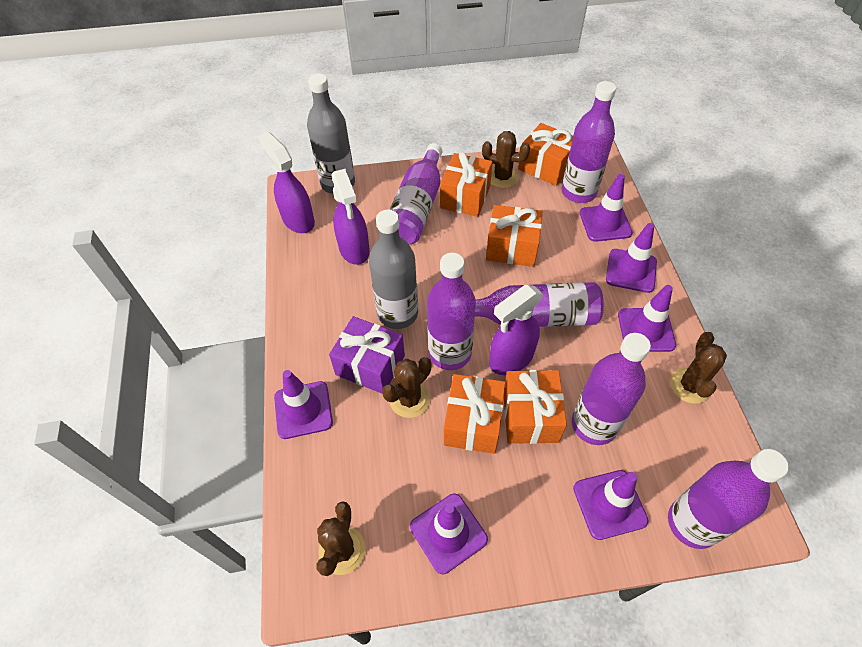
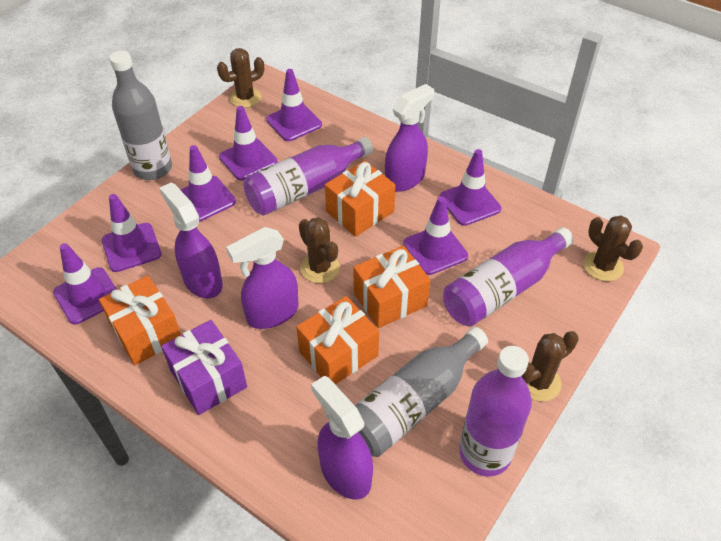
orange gift: 5 -> 4
purple bottle: 6 -> 3
purple spray bottle: 3 -> 4
purple traffic cone: 6 -> 7

